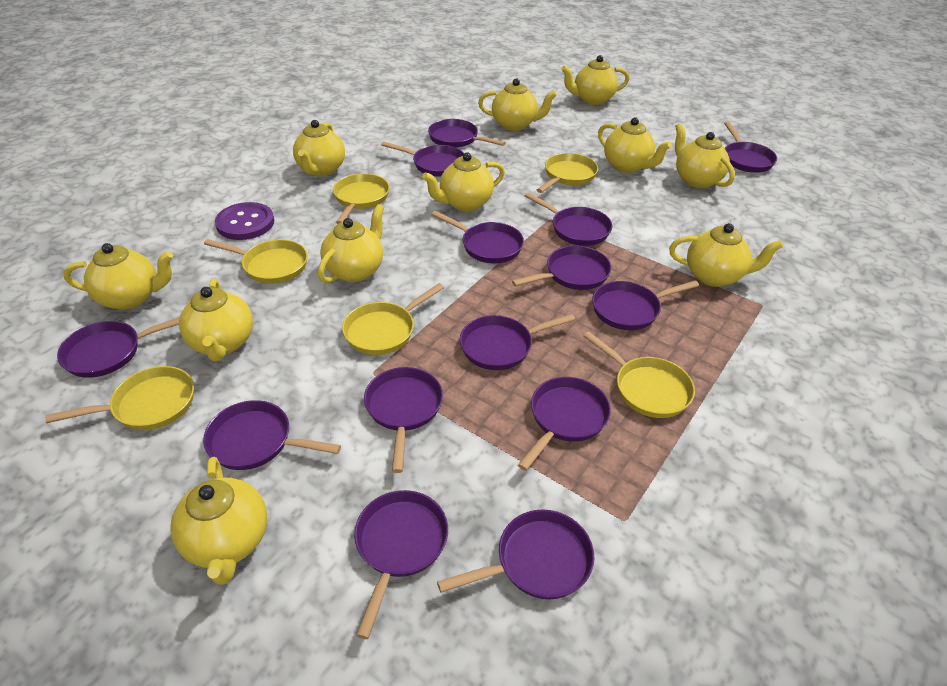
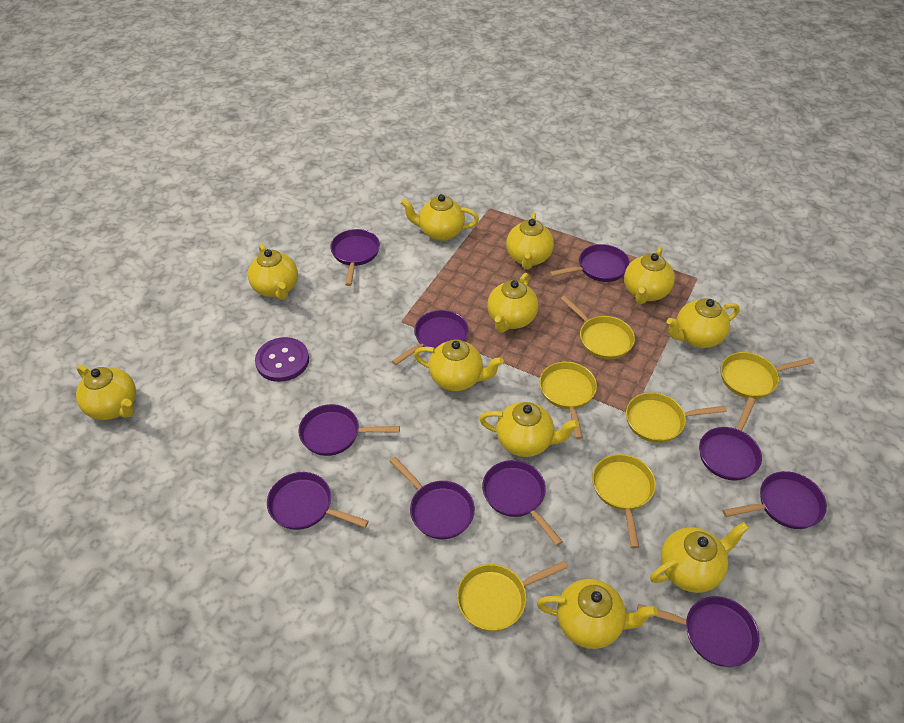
purple pan: 14 -> 10

